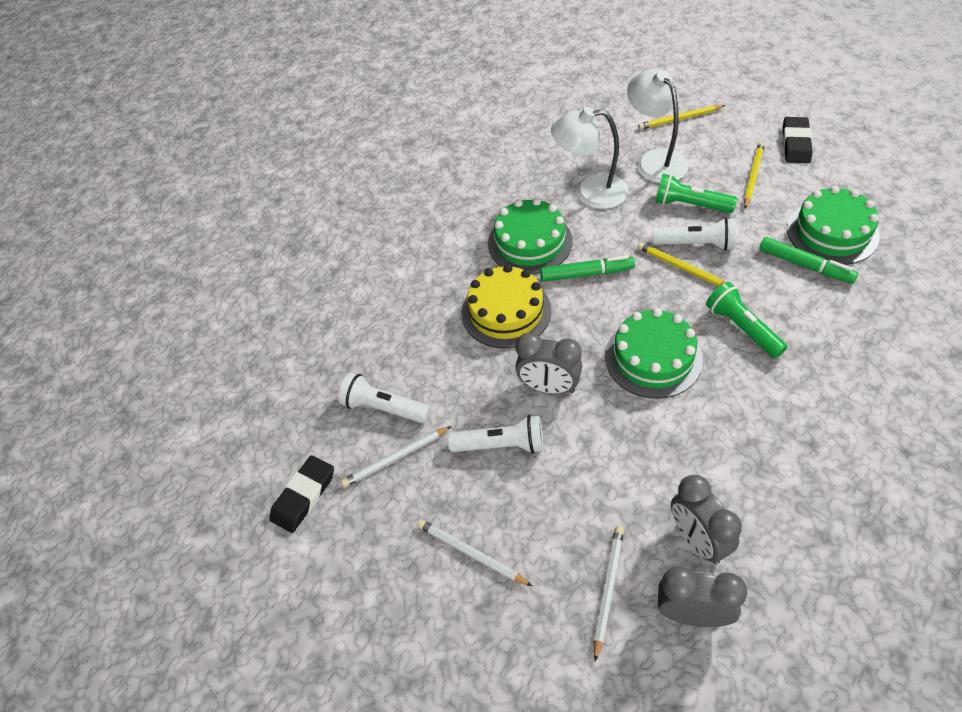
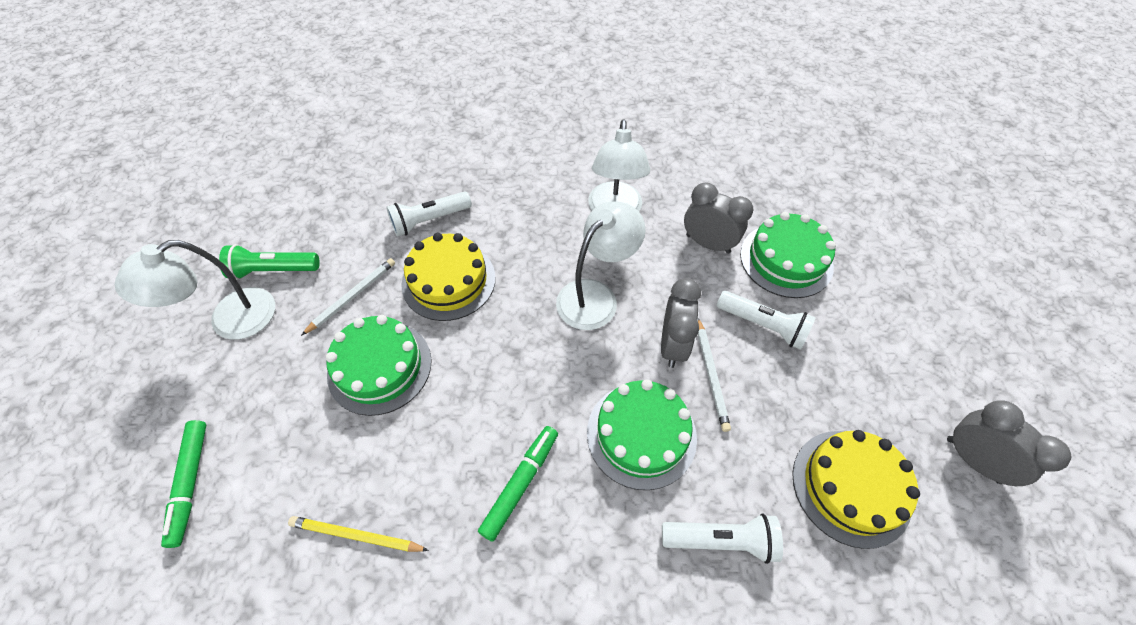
black eraser: 2 -> 0
green flashlight: 2 -> 1
white lamp: 2 -> 3
white pencil: 3 -> 2
yellow cake: 1 -> 2
yellow pencil: 3 -> 1

